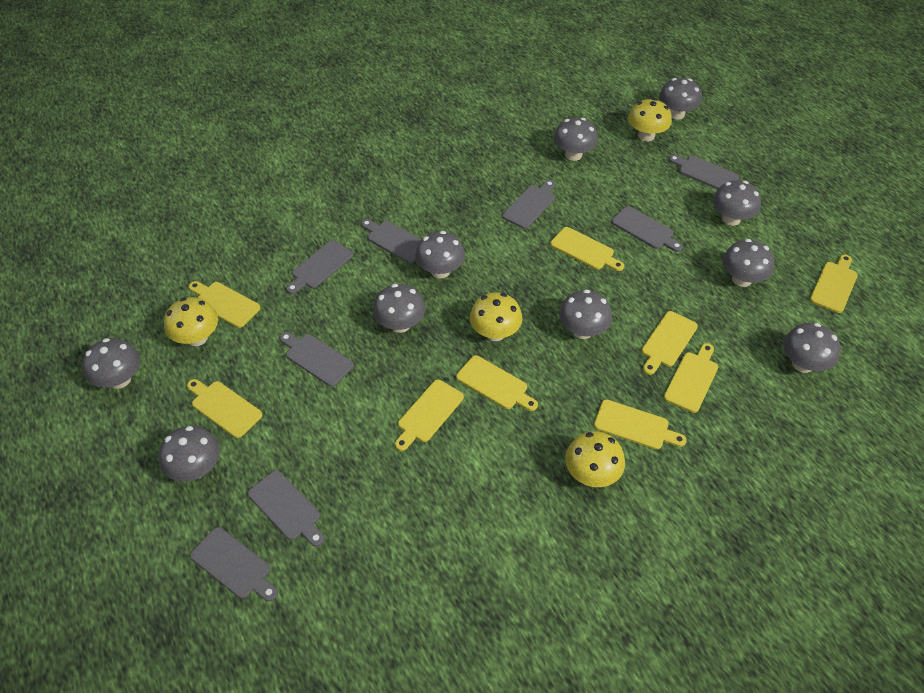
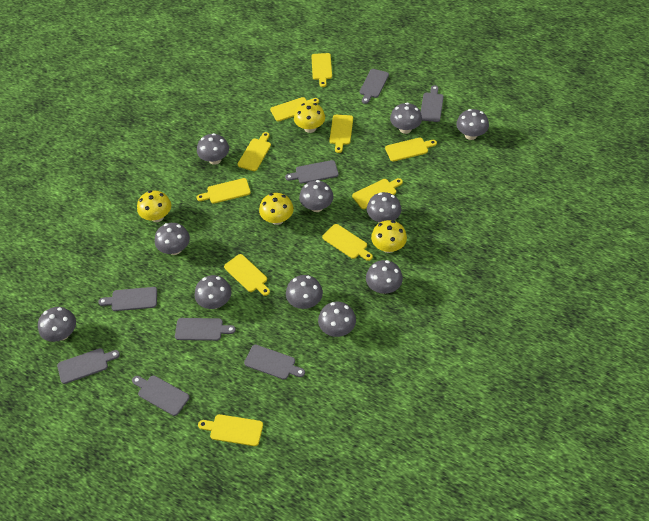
grey mushroom: 10 -> 11
yellow cutting board: 9 -> 10

